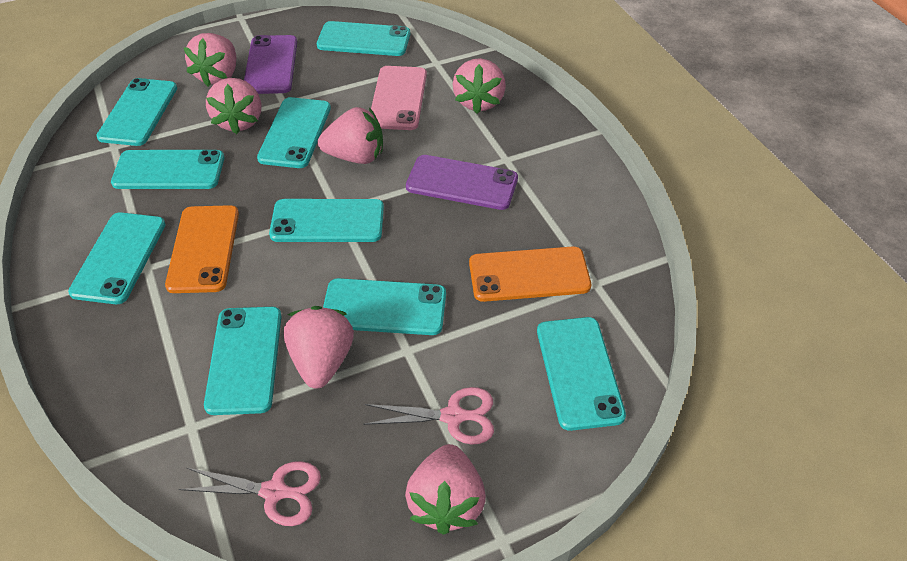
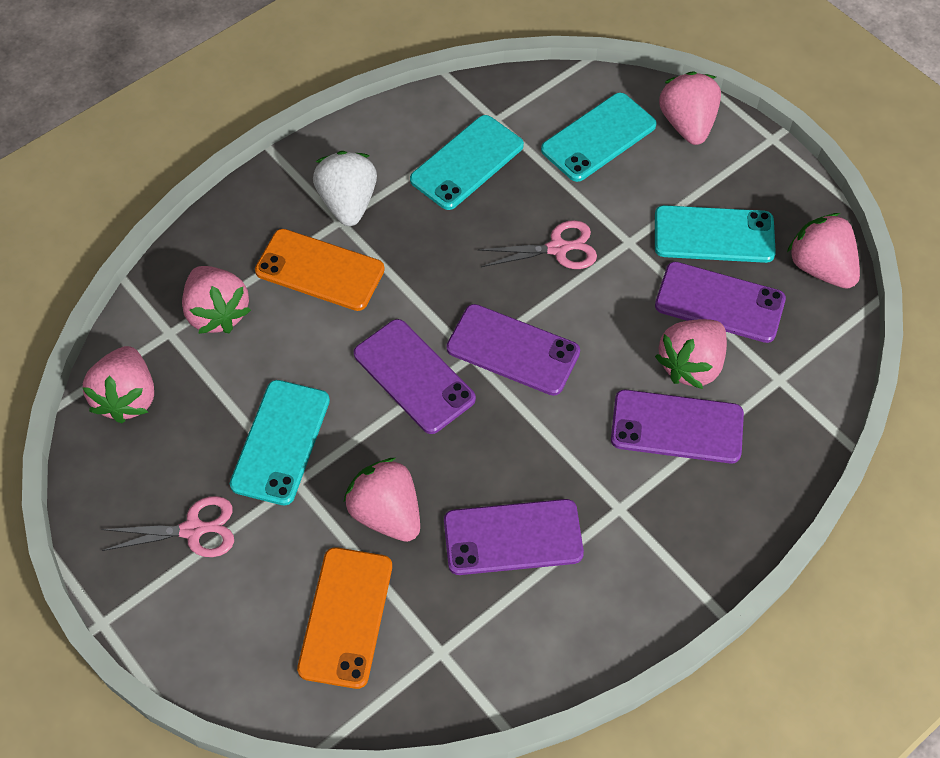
pink phone: 1 -> 0
purple phone: 2 -> 5
turquoise phone: 9 -> 4
white strawberry: 0 -> 1

